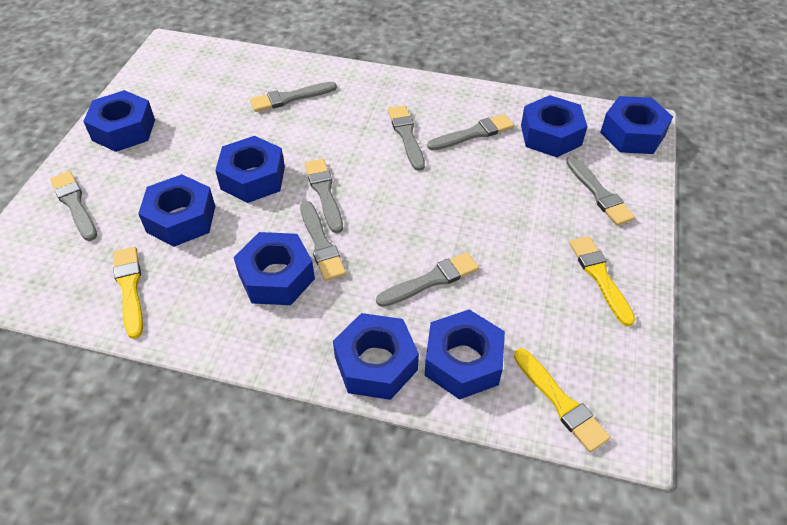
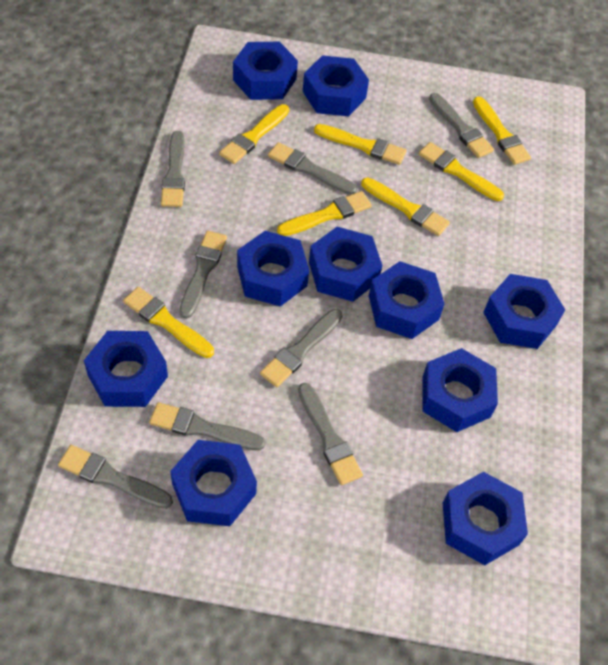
blue nut: 8 -> 10
yellow brush: 3 -> 7

